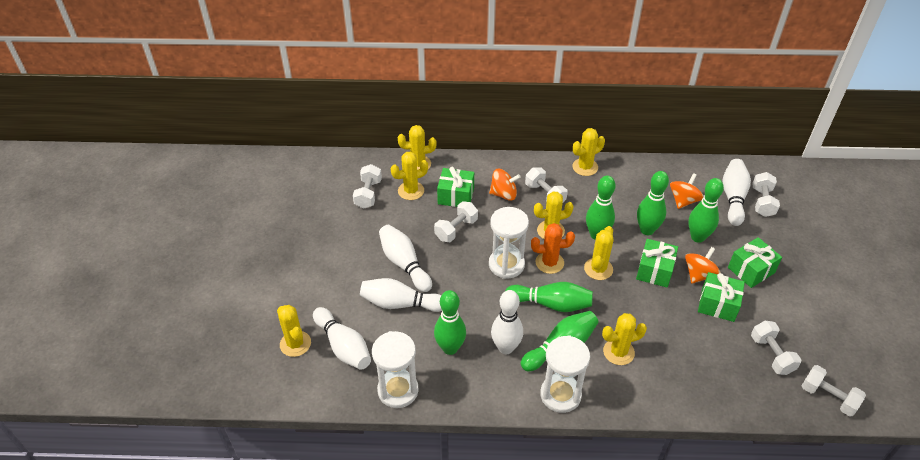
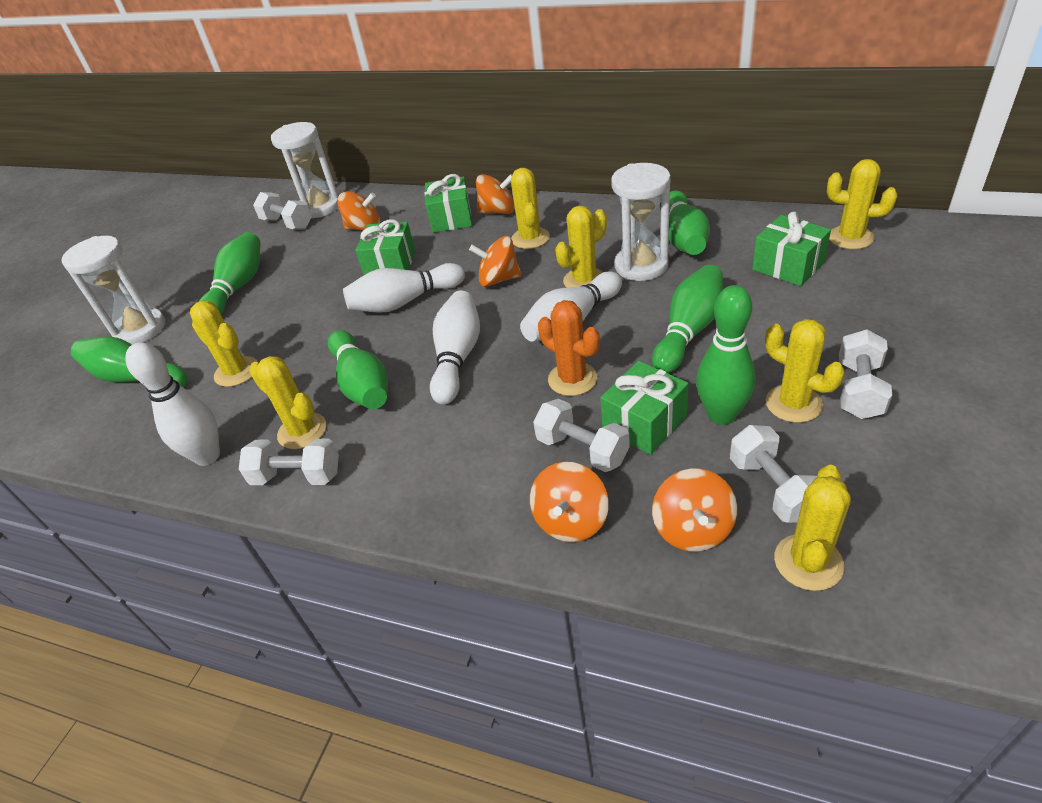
orange spinning top: 3 -> 5
white bowling pin: 5 -> 4
white dumbbell: 6 -> 5

